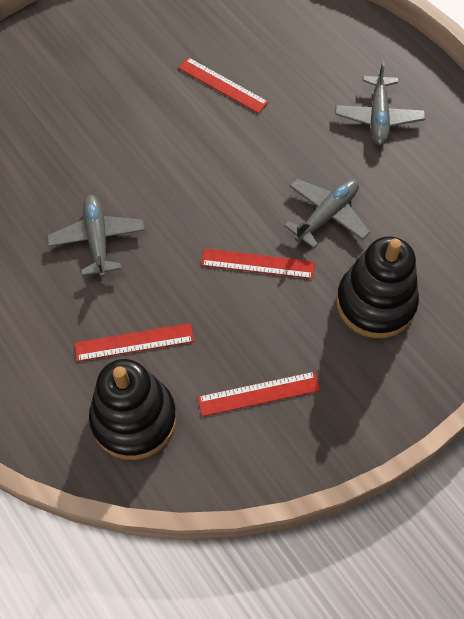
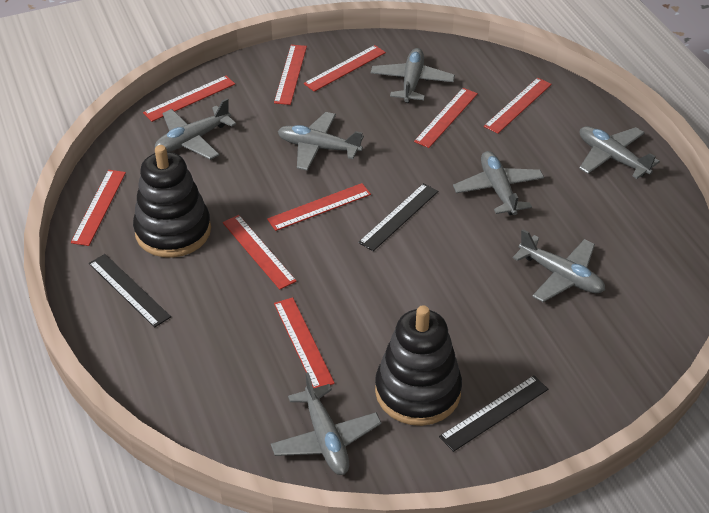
black ruler: 0 -> 3
grey plane: 3 -> 7
red ruler: 4 -> 9

